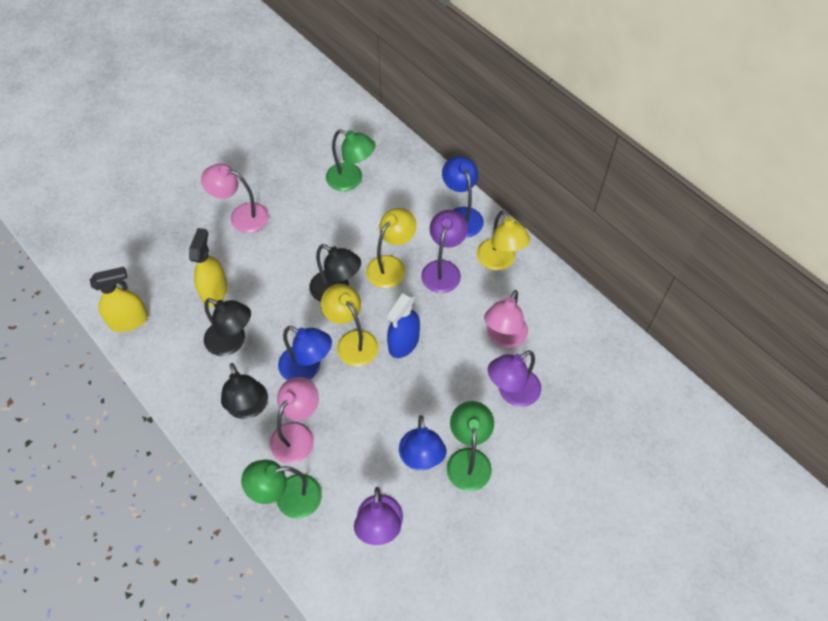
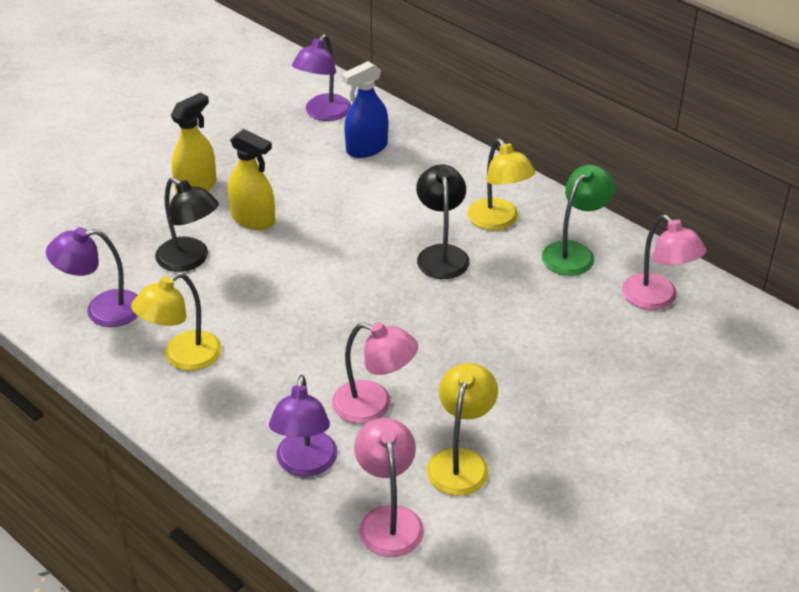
black lamp: 3 -> 2
blue lamp: 3 -> 0
green lamp: 3 -> 1

